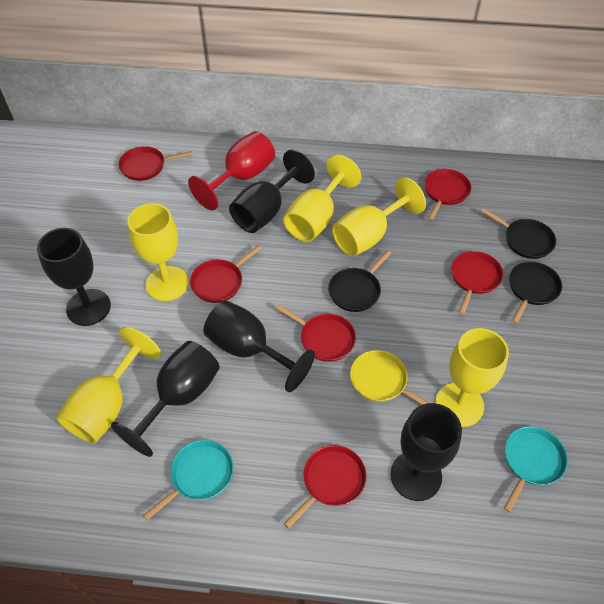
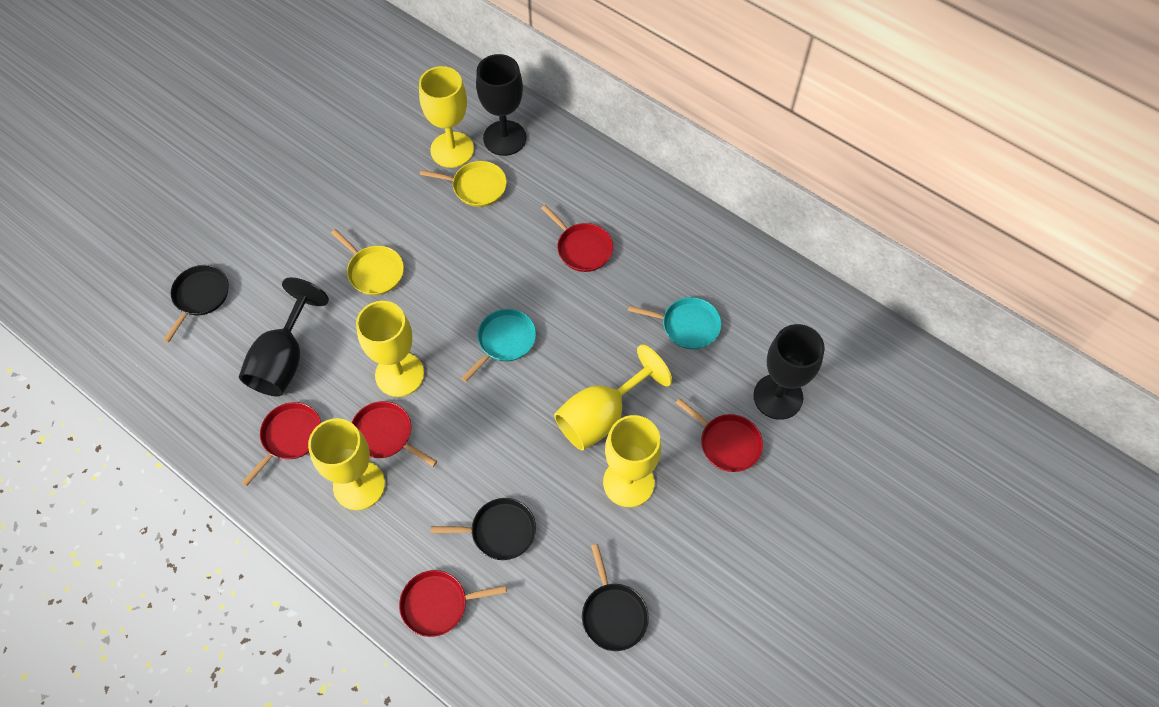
black goblet: 5 -> 3
red goblet: 1 -> 0
red pan: 6 -> 5
yellow pan: 1 -> 2

